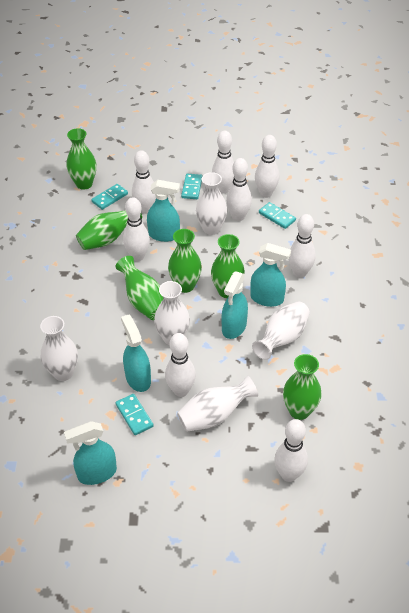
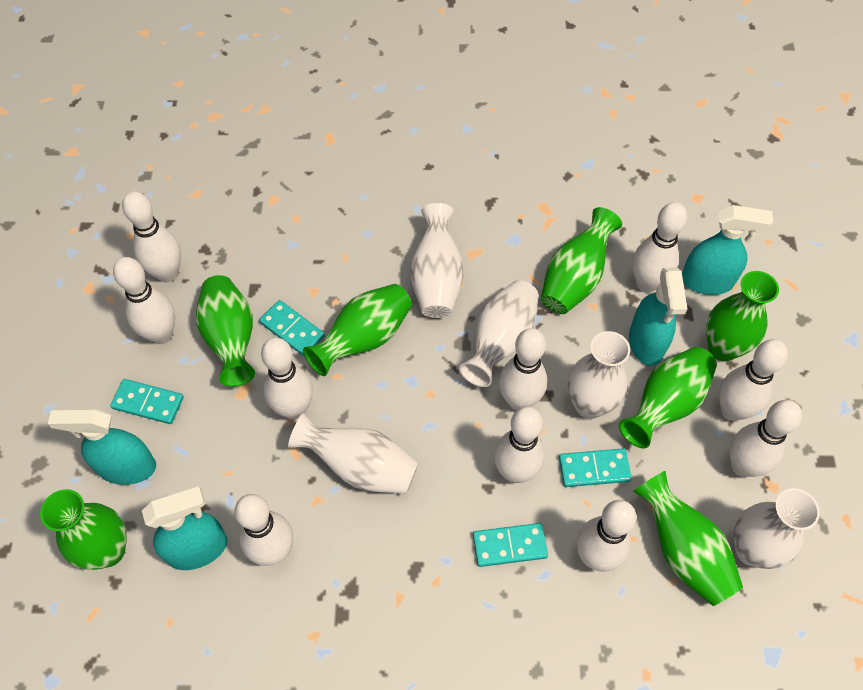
green vase: 6 -> 7
turquoise spray bottle: 5 -> 4
white bowling pin: 8 -> 10

